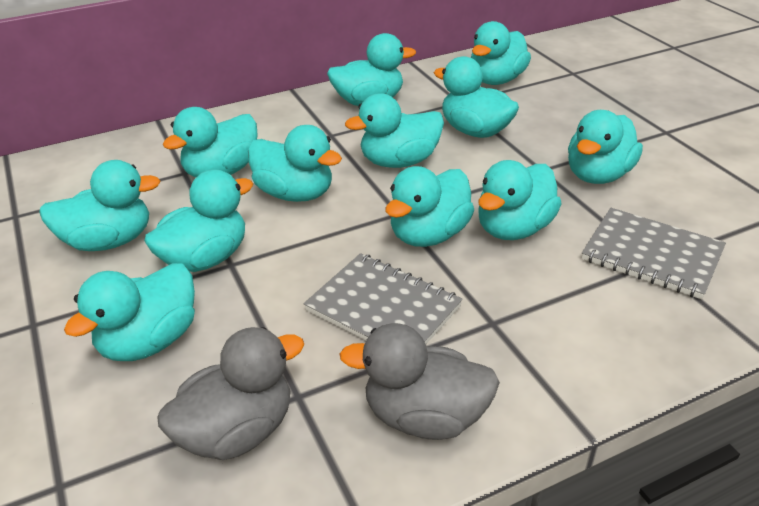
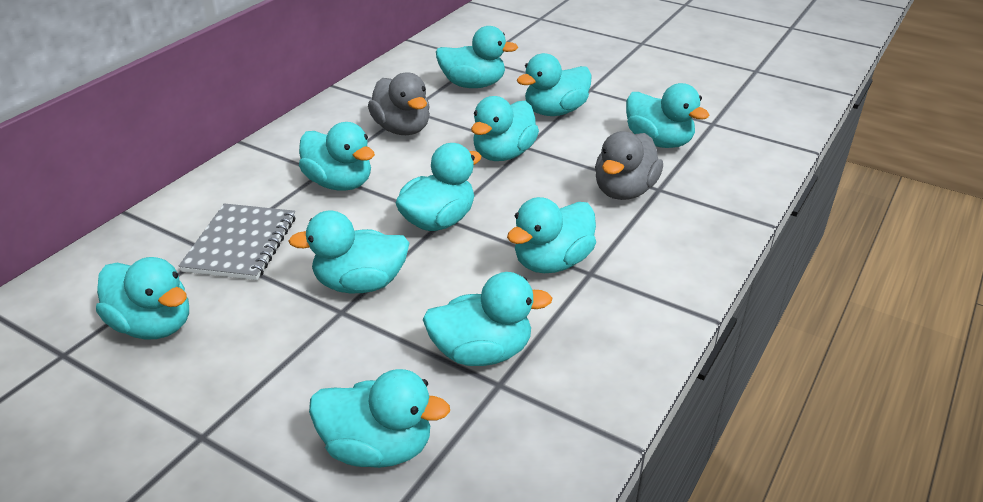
grey notebook: 2 -> 1
turquoise duck: 12 -> 11

